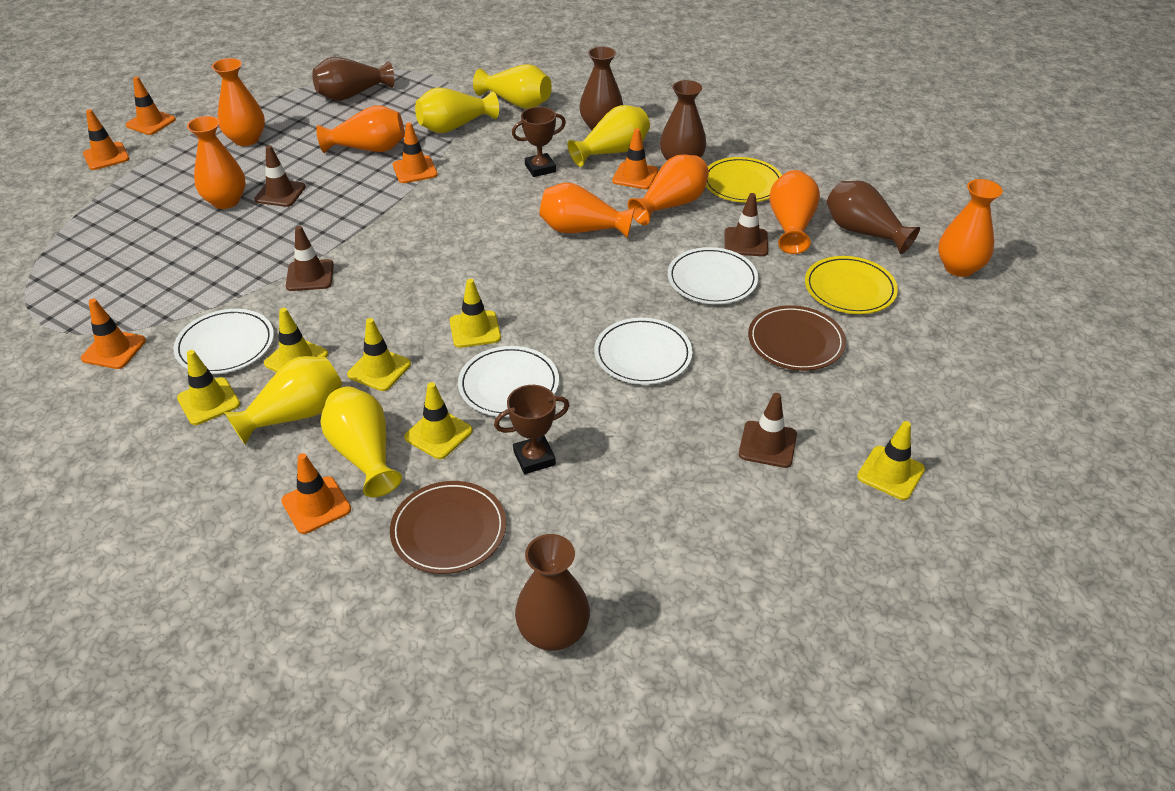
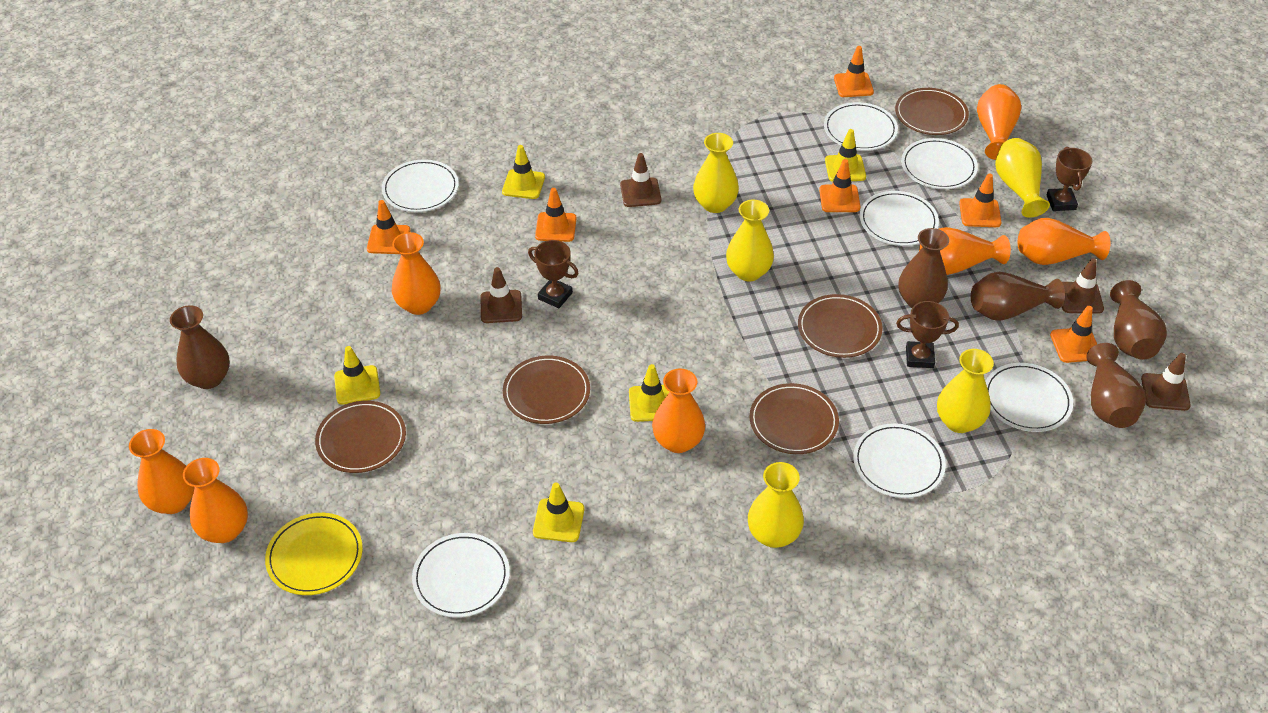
brown plate: 2 -> 5
brown trophy: 2 -> 3
white plate: 4 -> 7
yellow plate: 2 -> 1
yellow traffic cone: 6 -> 5

